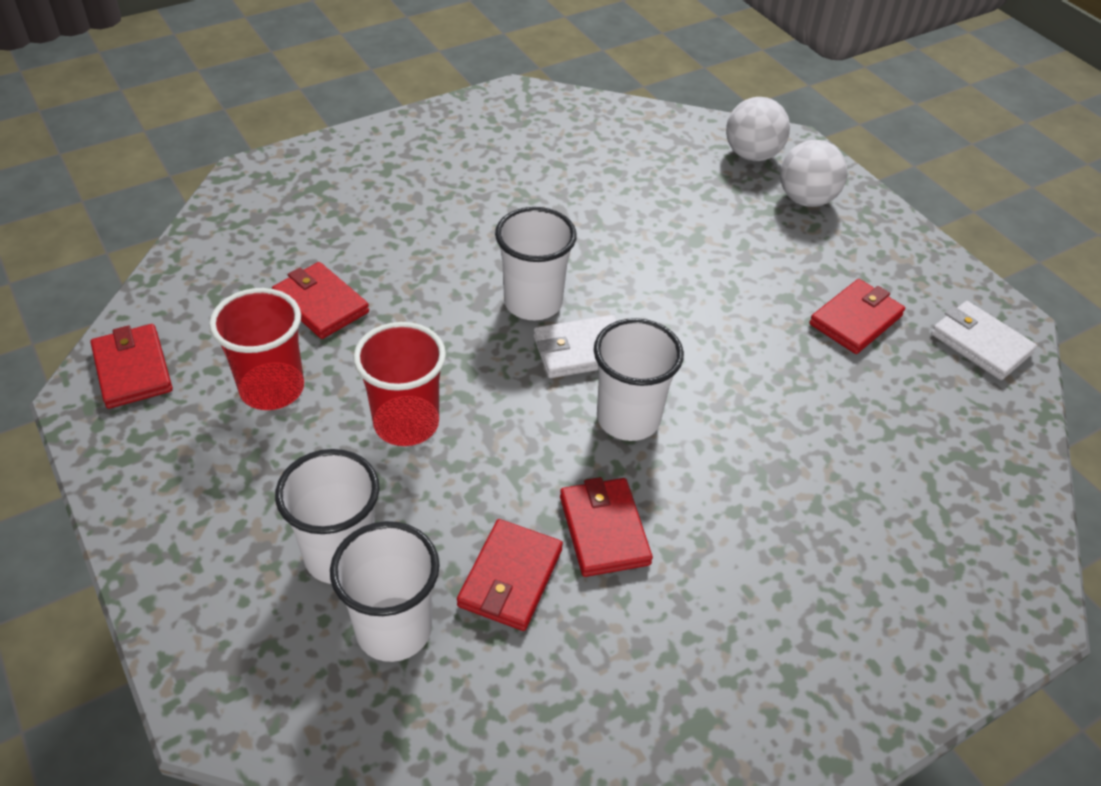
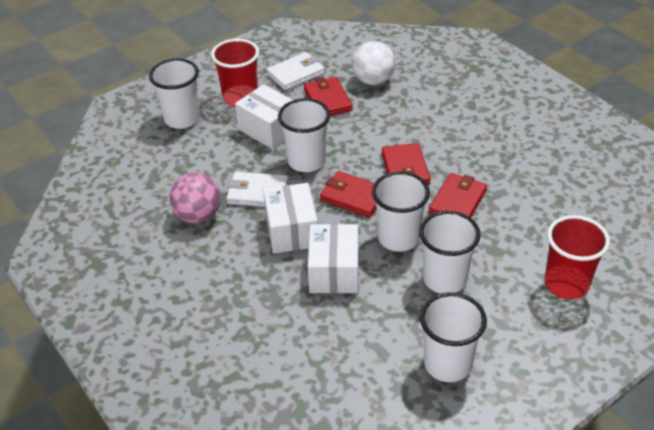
pink ball: 0 -> 1
red wallet: 5 -> 4
white ball: 2 -> 1
white box: 0 -> 3
white cup: 4 -> 5

